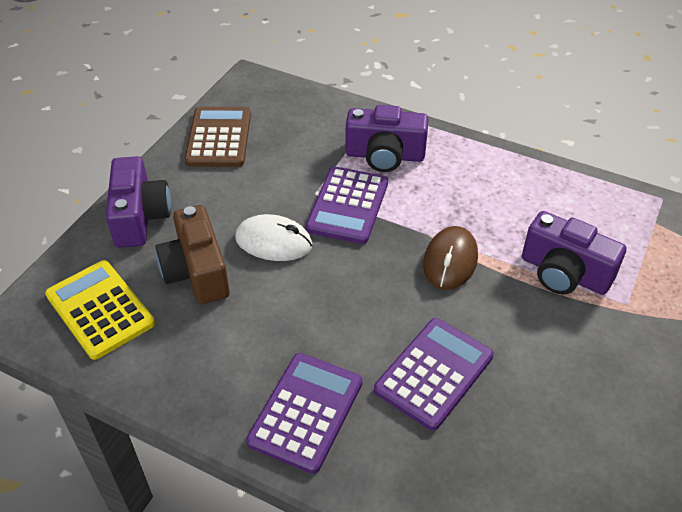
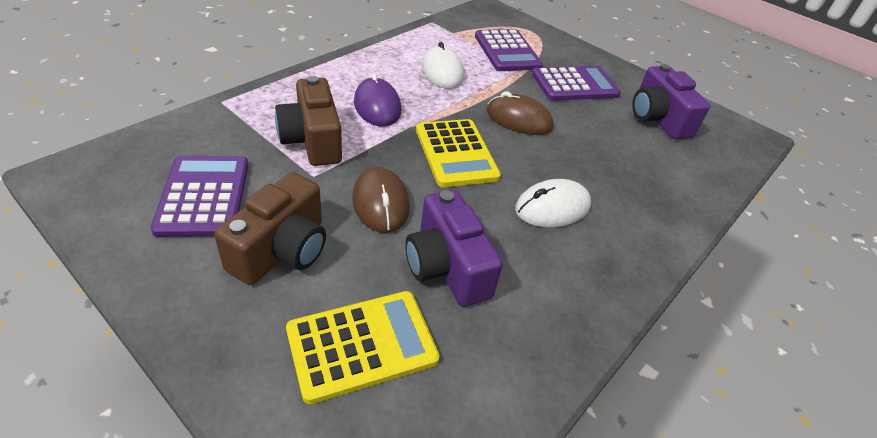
brown calculator: 1 -> 0
brown camera: 1 -> 2
brown mouse: 1 -> 2
purple camera: 3 -> 2
purple mouse: 0 -> 1
white mouse: 1 -> 2
yellow calculator: 1 -> 2

